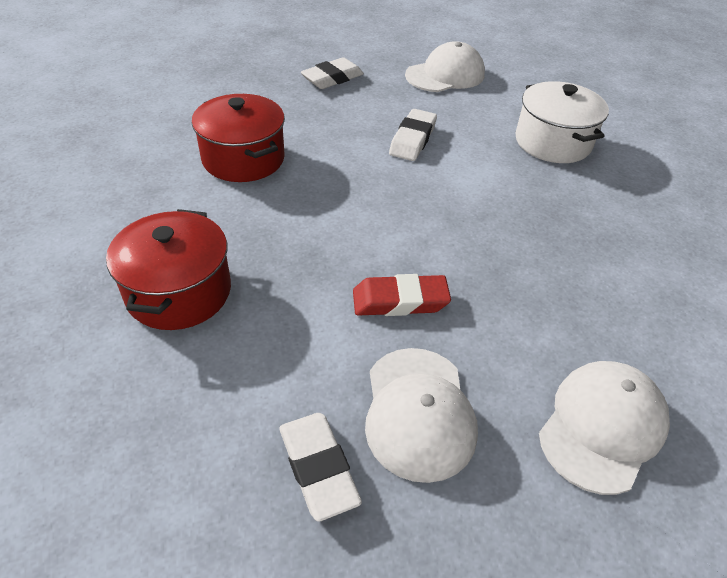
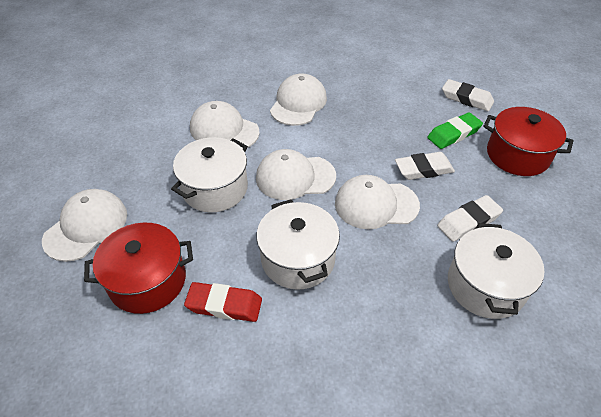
green eraser: 0 -> 1
white cap: 3 -> 5
white pot: 1 -> 3

